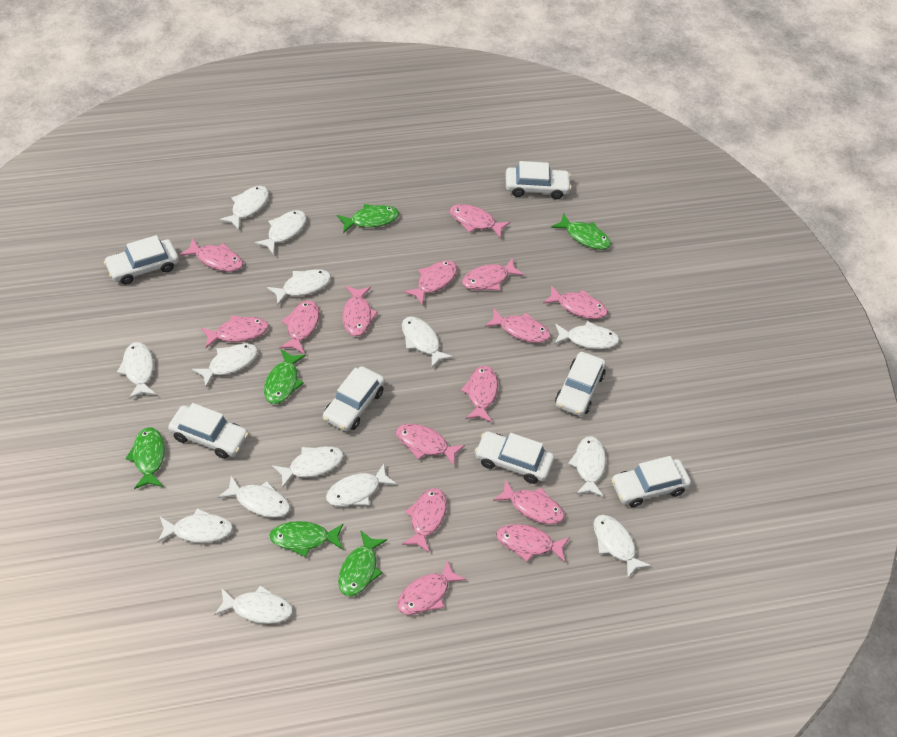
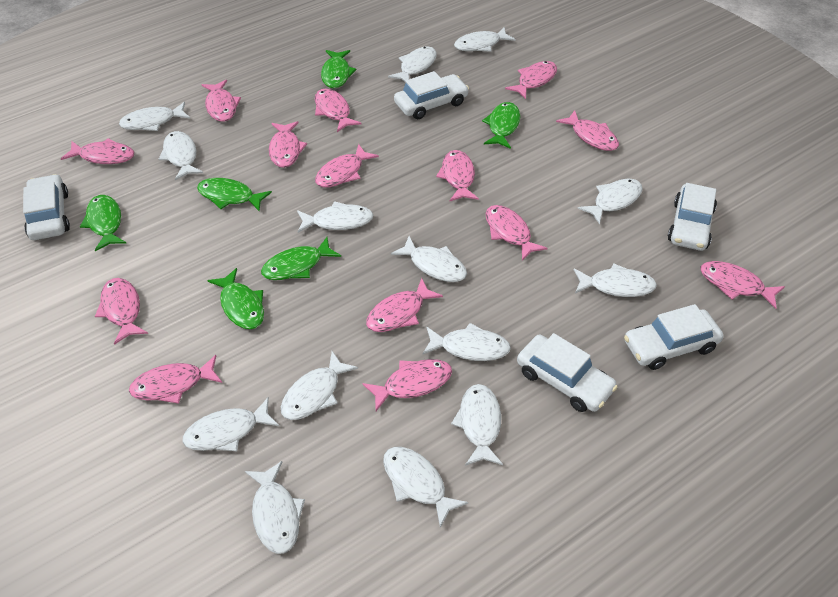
pink fish: 15 -> 14
white car: 7 -> 5

